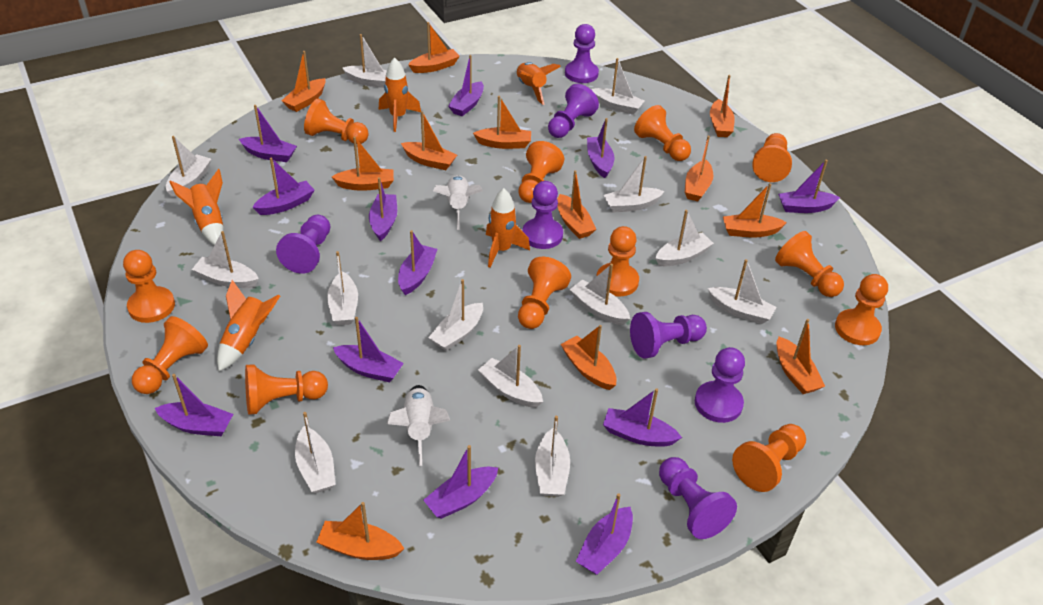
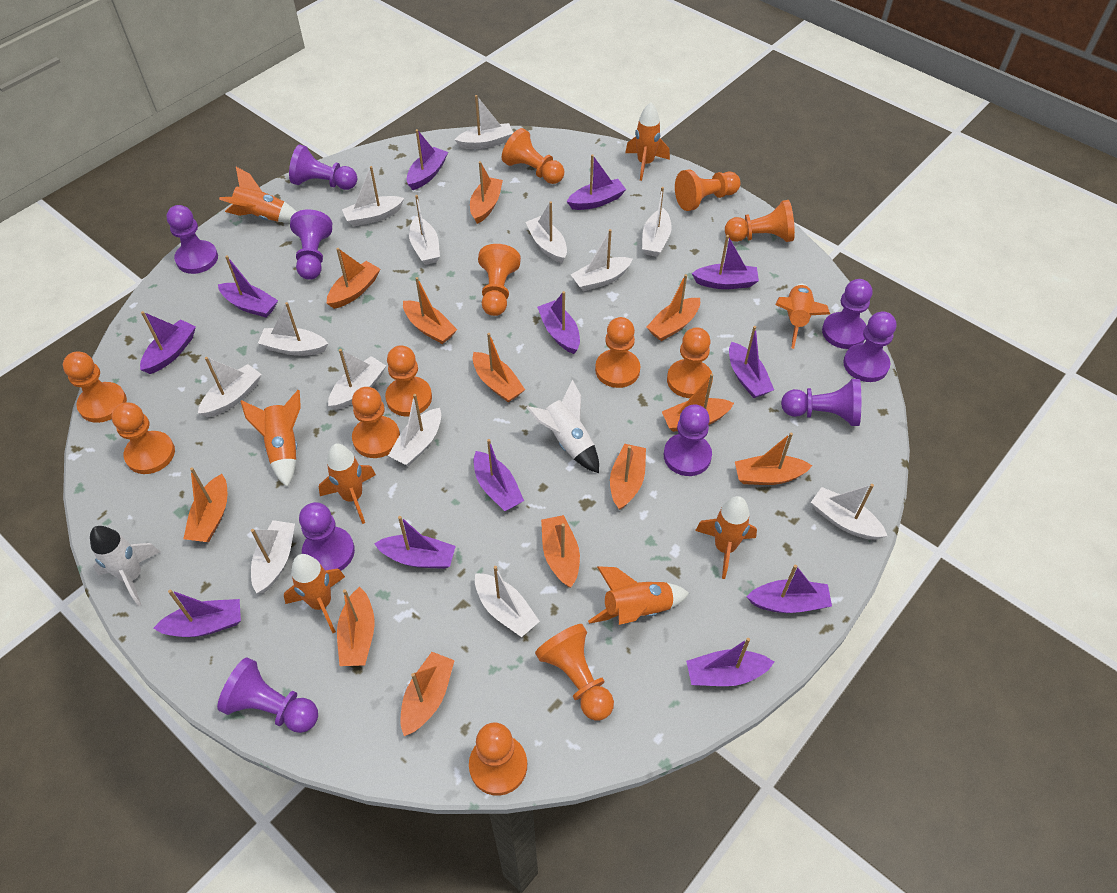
orange rocket: 5 -> 8
purple pawn: 7 -> 9

